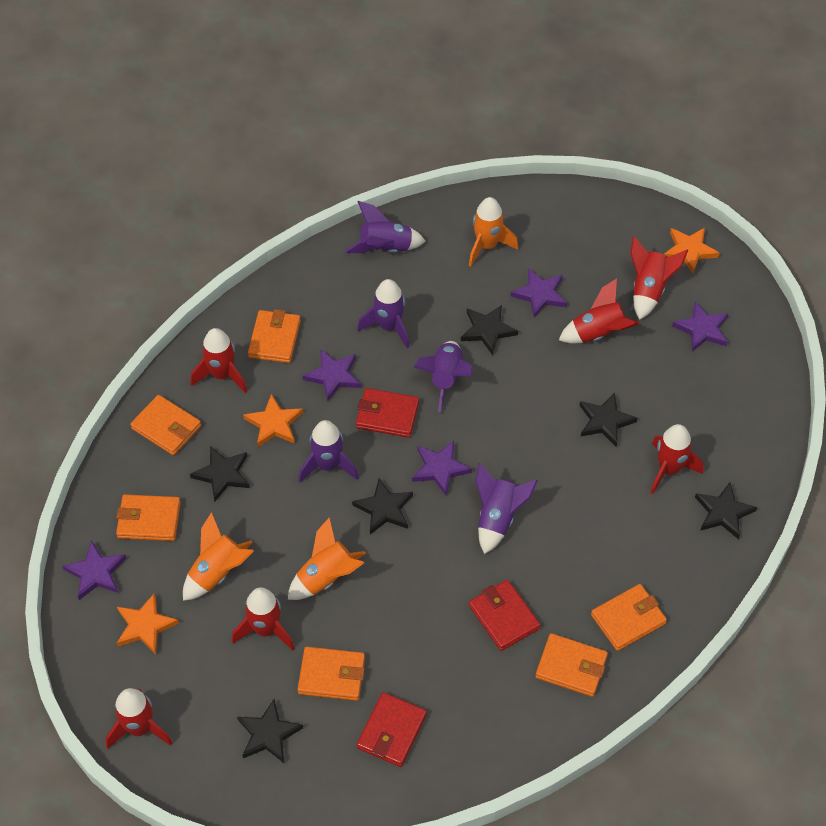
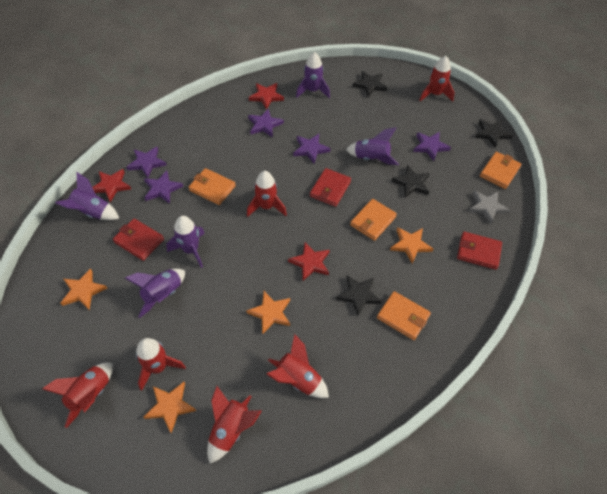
black star: 6 -> 4
grey star: 0 -> 1
orange rocket: 3 -> 0
orange star: 3 -> 4
orange wallet: 6 -> 4
red star: 0 -> 3

